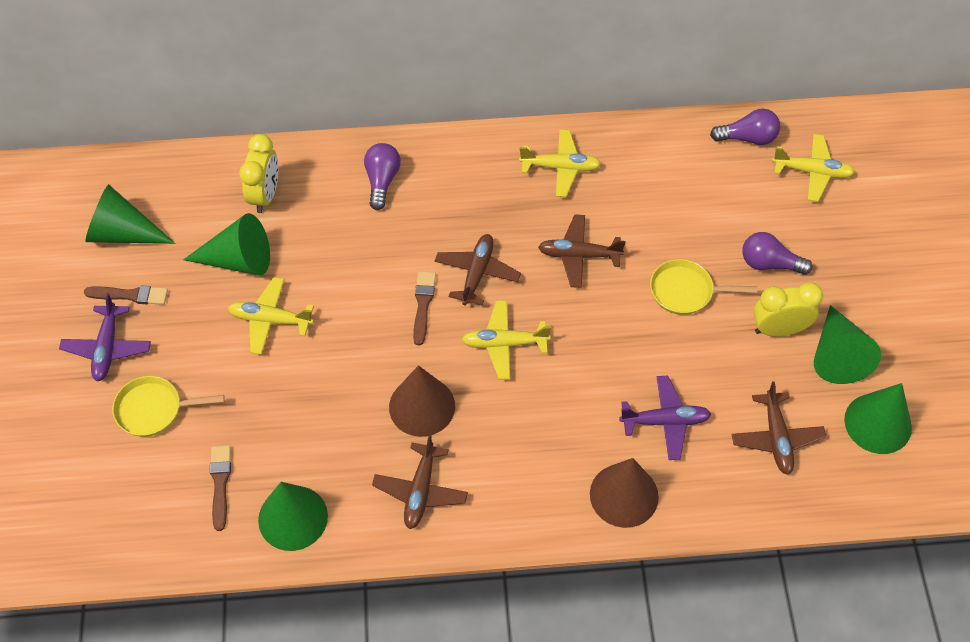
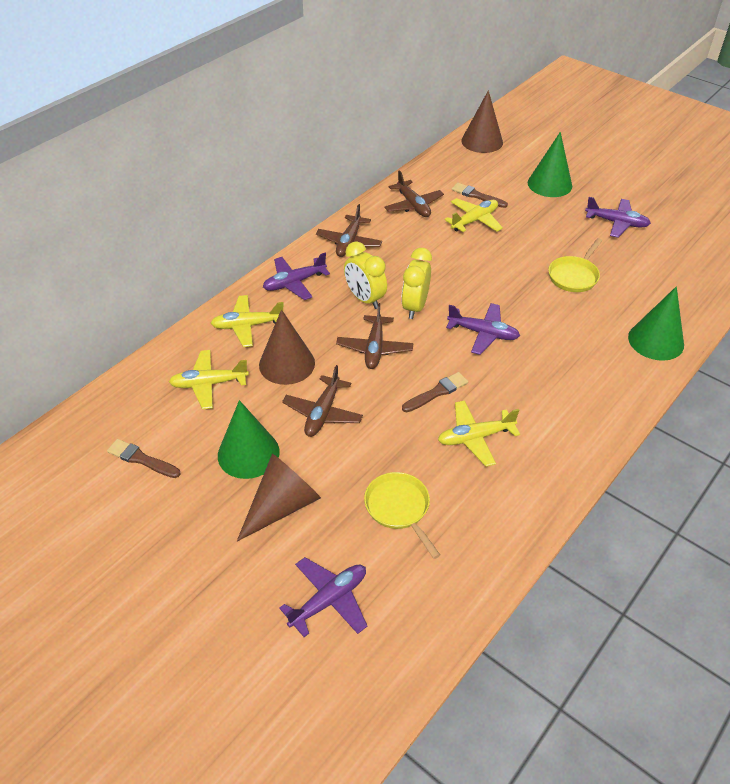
brown cone: 2 -> 3
green cone: 5 -> 3
purple light bulb: 3 -> 0
purple plane: 2 -> 4

